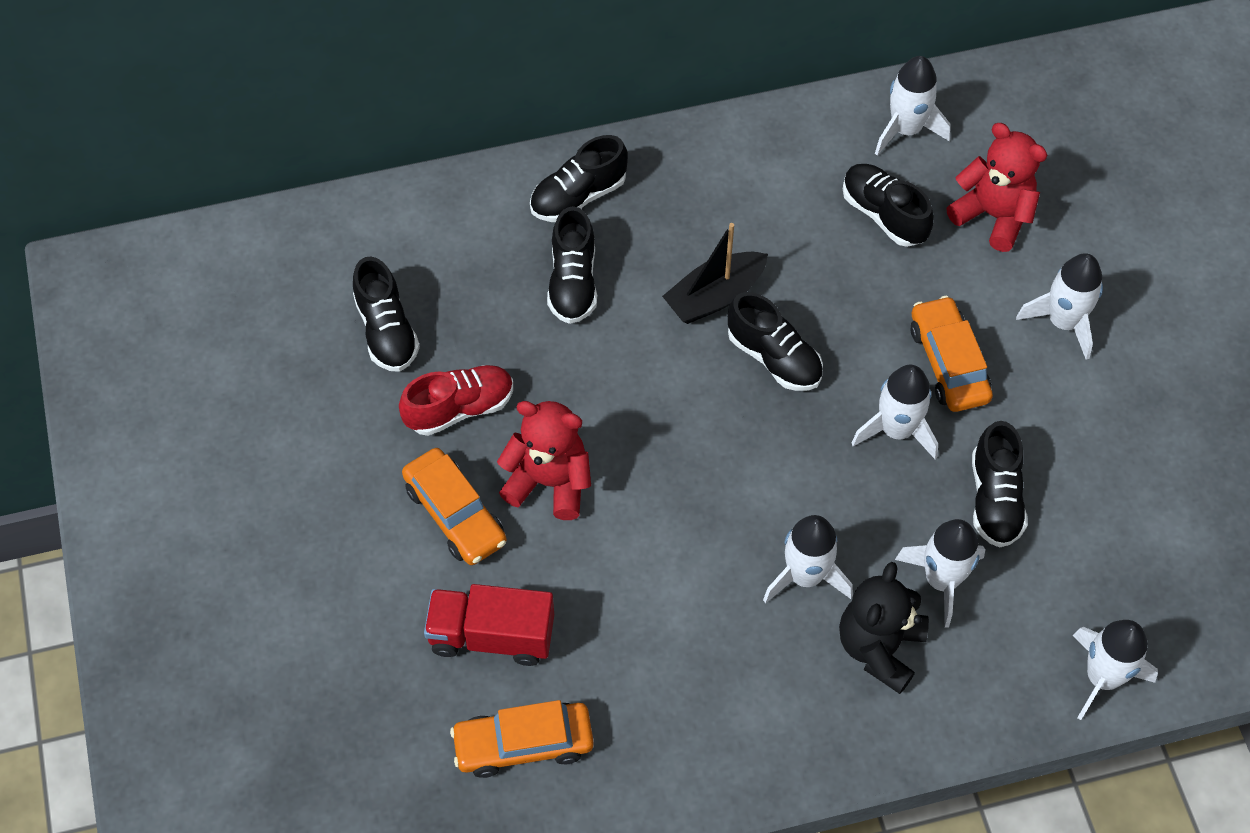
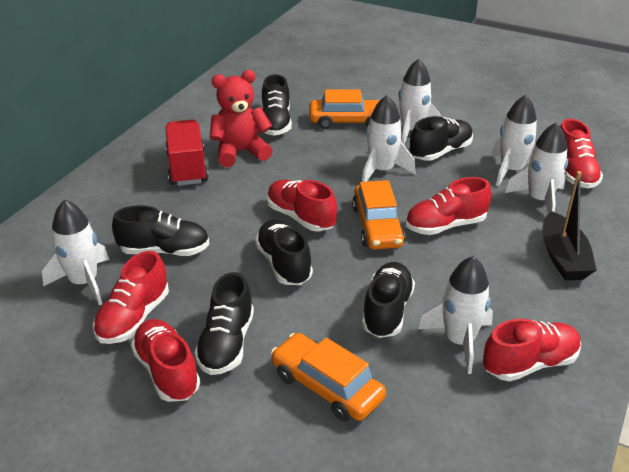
black teddy bear: 1 -> 0
red shoe: 1 -> 6
red teddy bear: 2 -> 1

